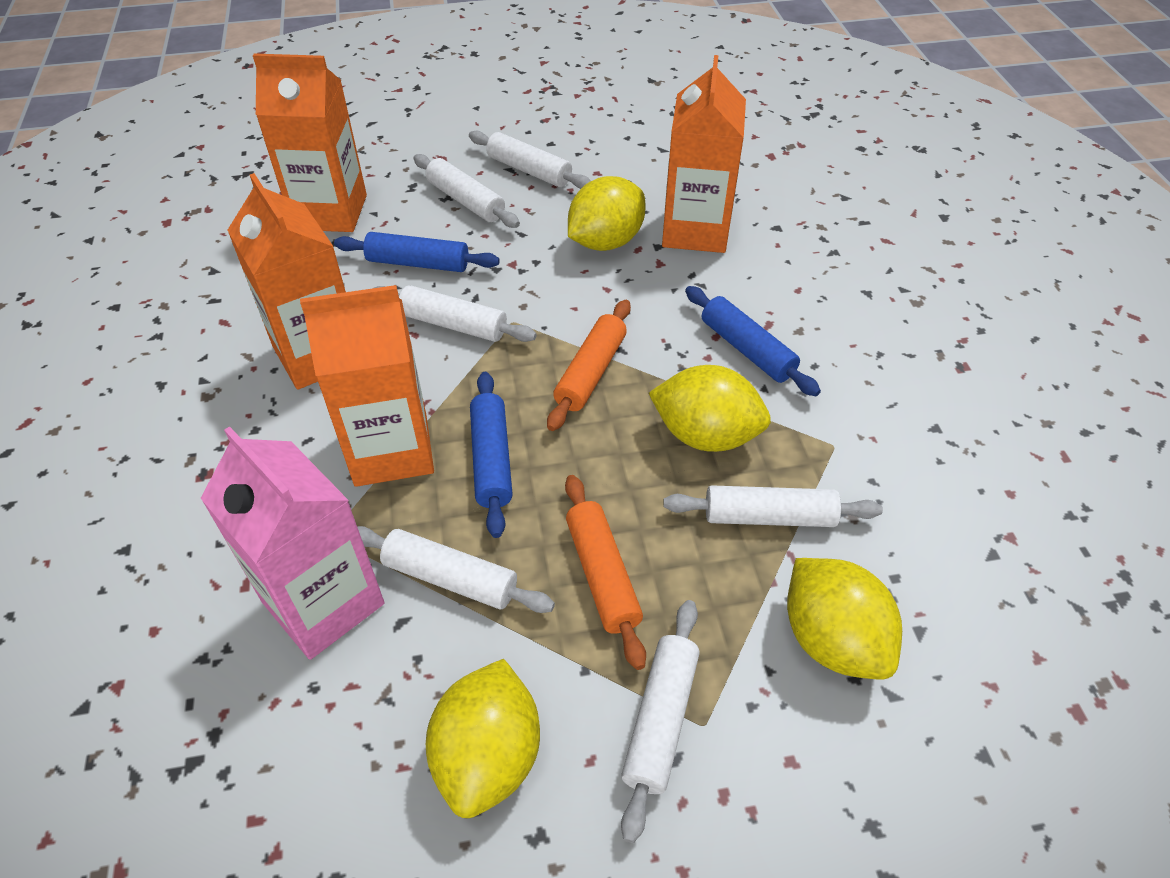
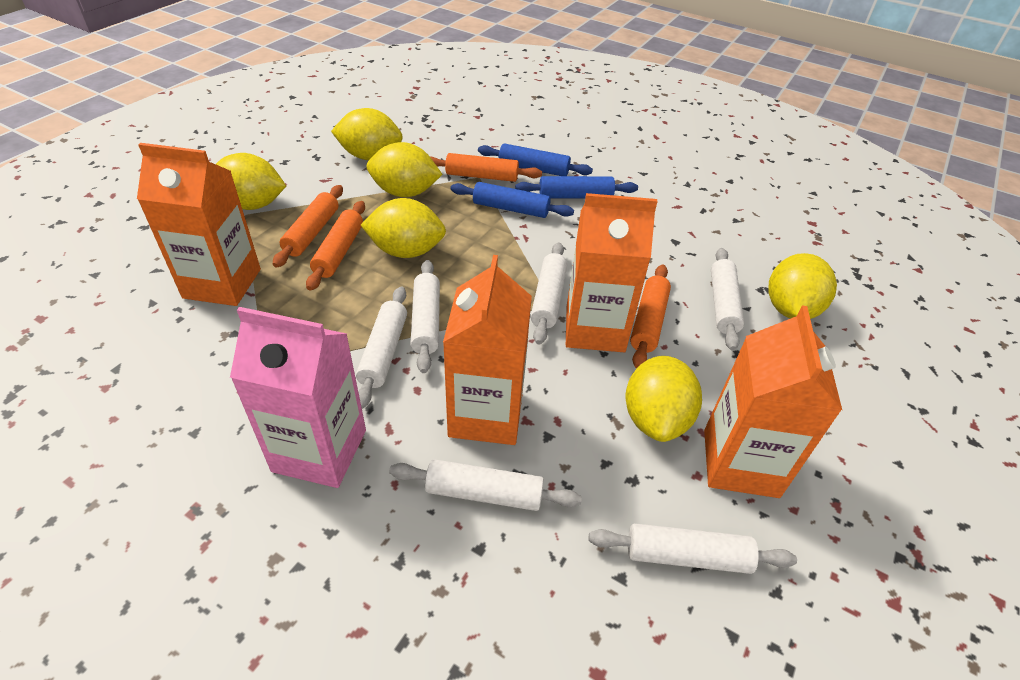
orange rolling pin: 2 -> 4
yellow lemon: 4 -> 6

